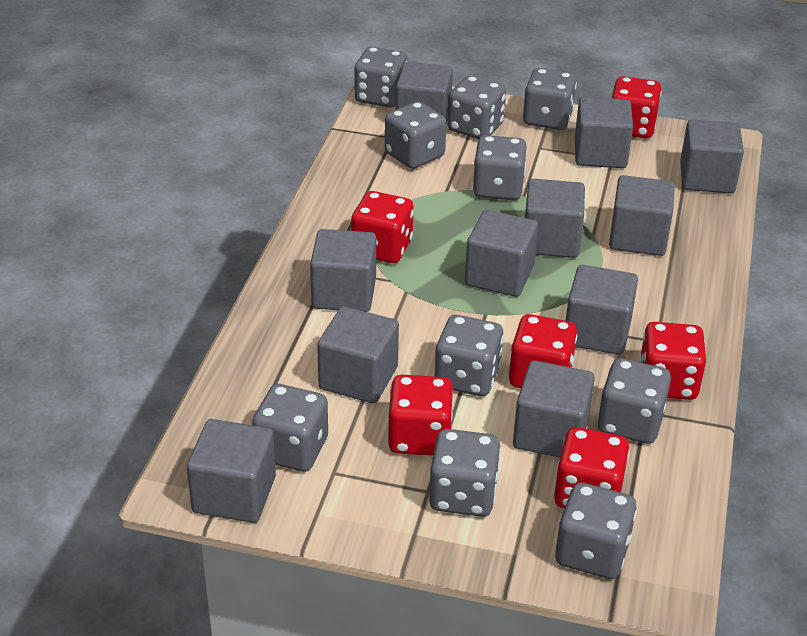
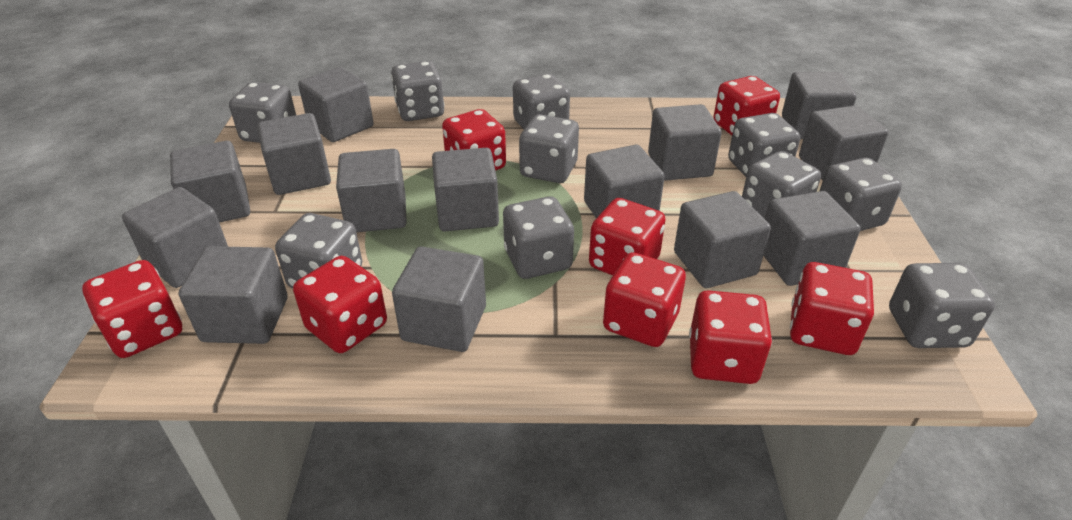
grey cube: 11 -> 14
red dice: 6 -> 8

